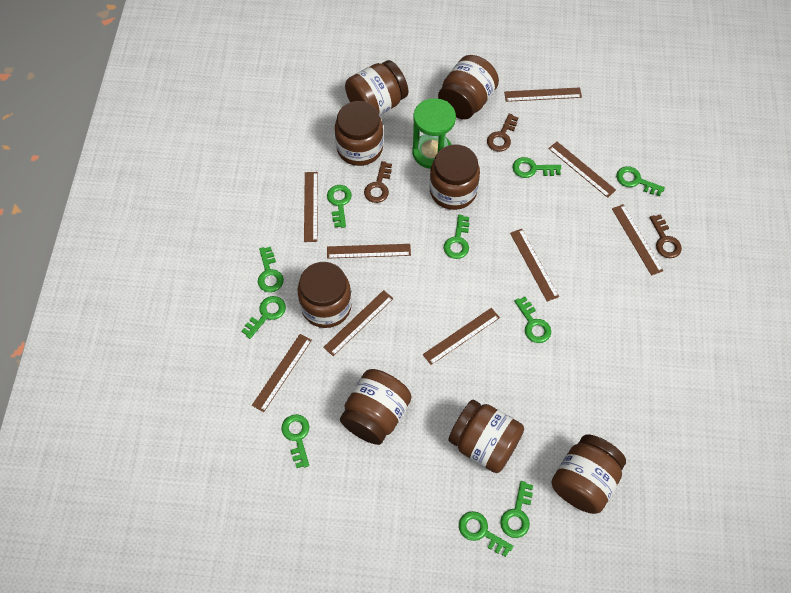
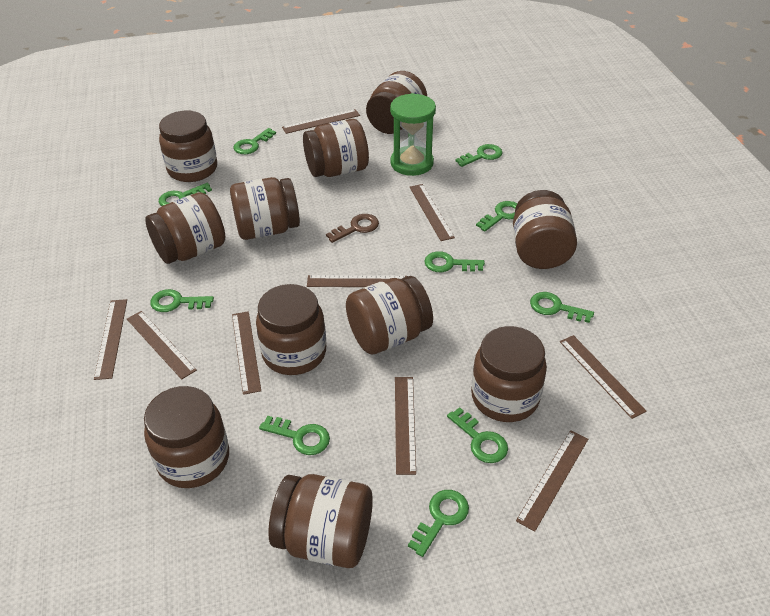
brown jar: 8 -> 11
brown key: 3 -> 1

